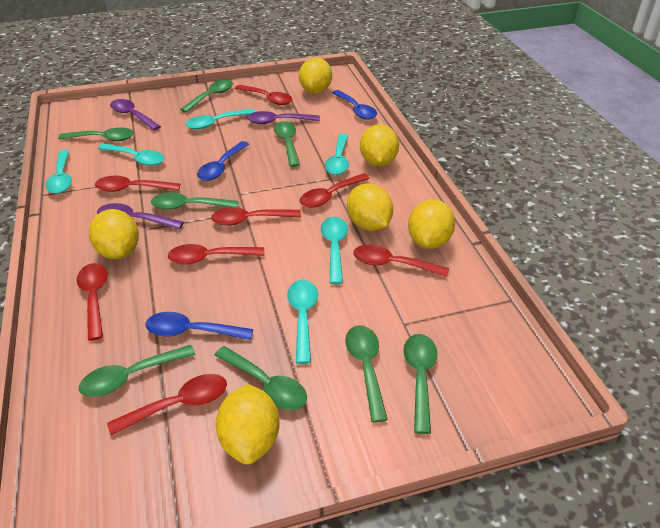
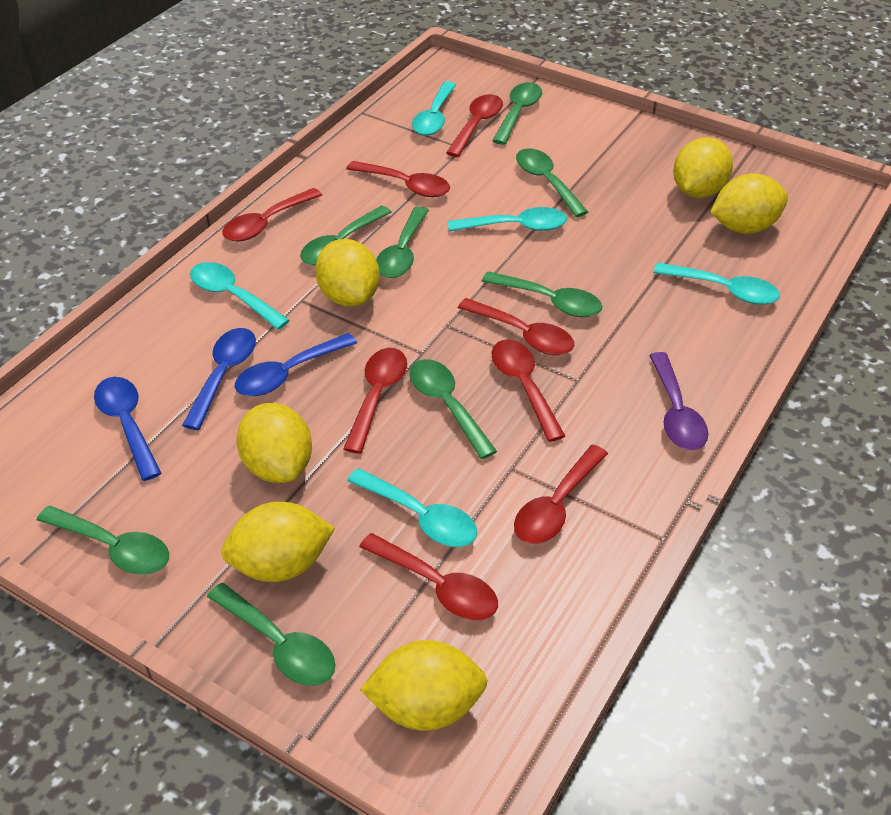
purple spoon: 3 -> 1
turquoise spoon: 6 -> 5

